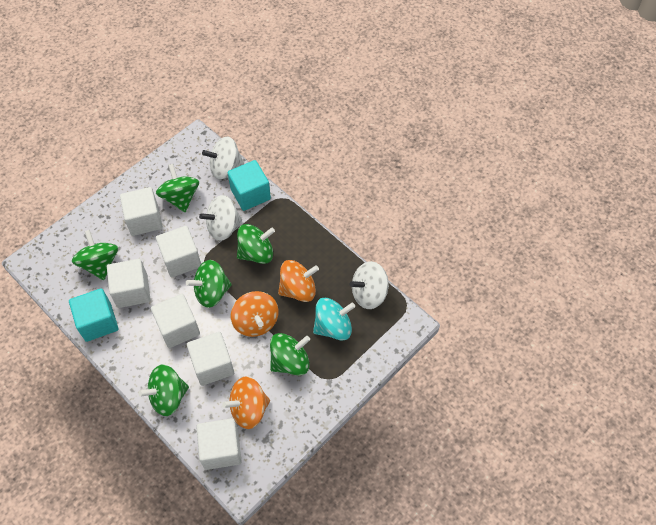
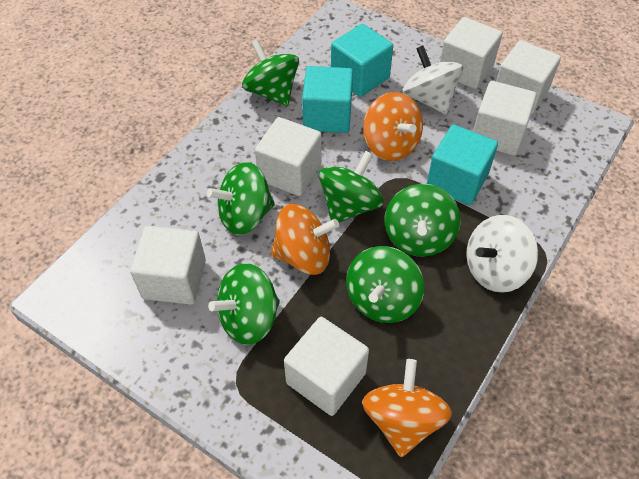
turquoise cube: 2 -> 3
turquoise spinning top: 1 -> 0
white spinning top: 3 -> 2

